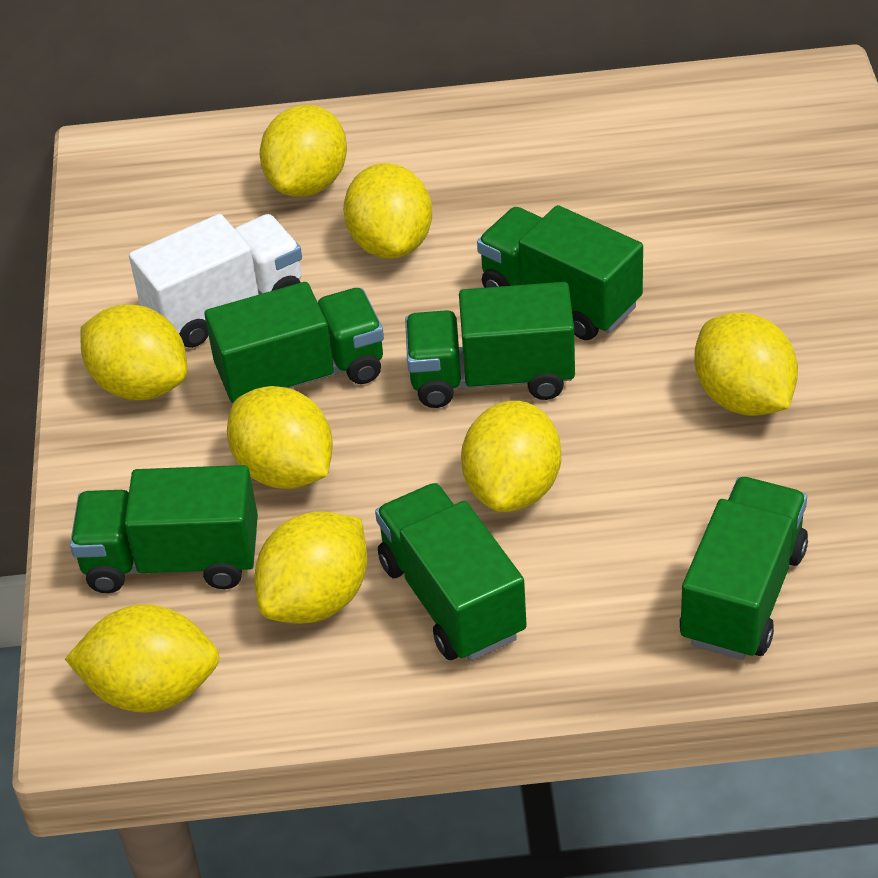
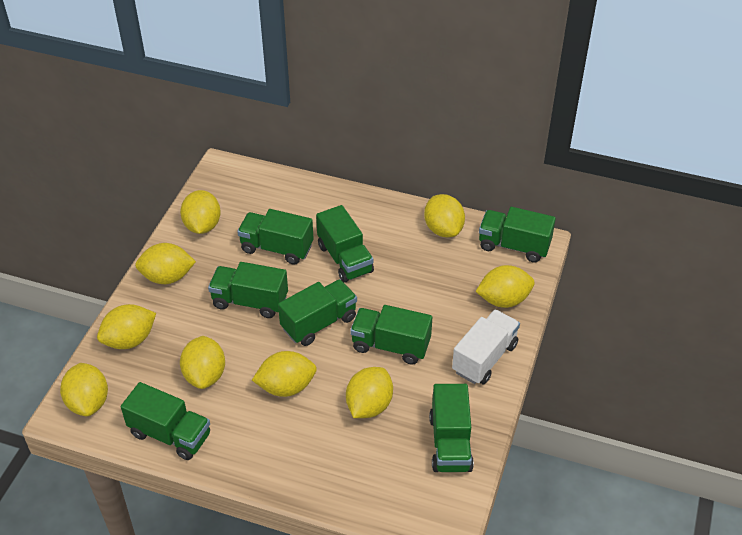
green truck: 6 -> 8
yellow lemon: 8 -> 9

